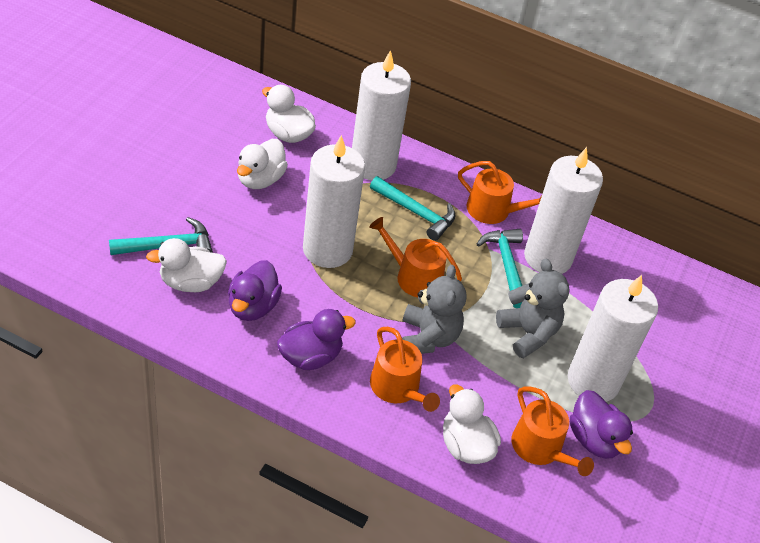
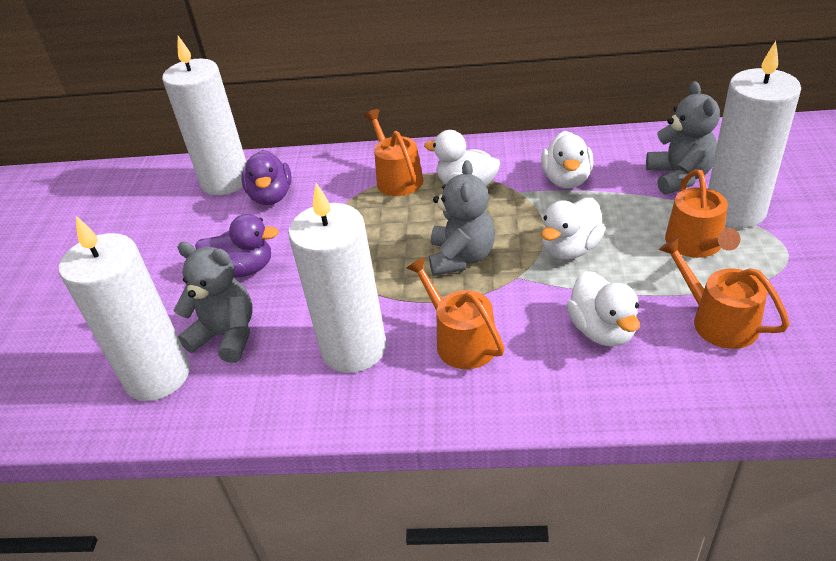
grey teddy bear: 2 -> 3
purple duck: 3 -> 2
turquoise hammer: 3 -> 0

